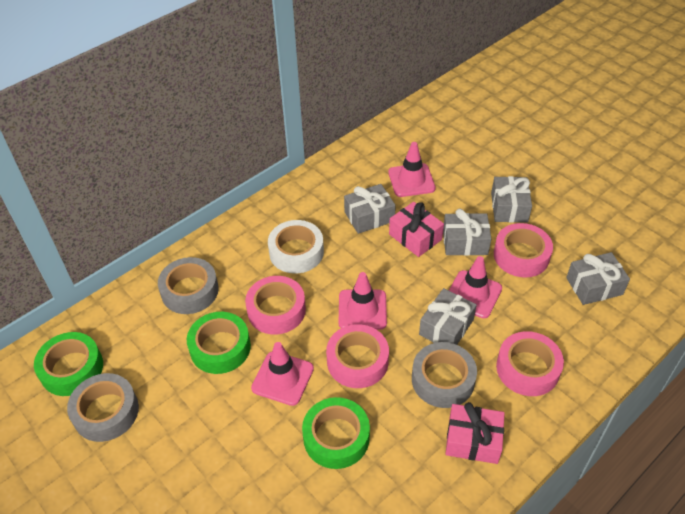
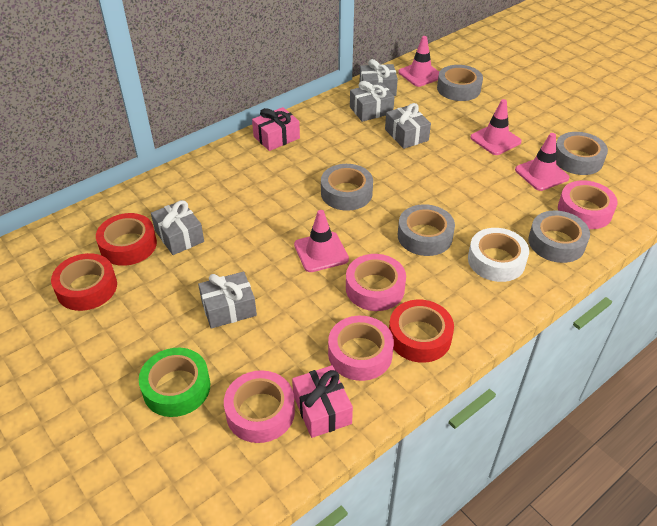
green tape: 3 -> 1
grey tape: 3 -> 5
red tape: 0 -> 3

